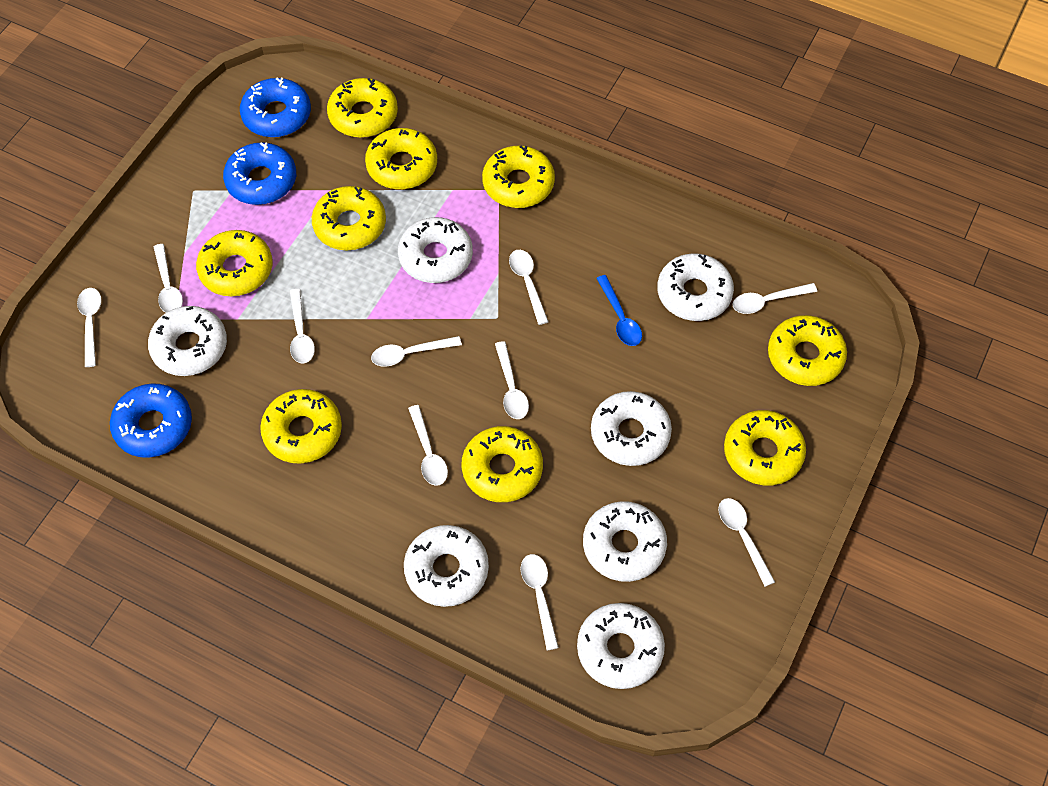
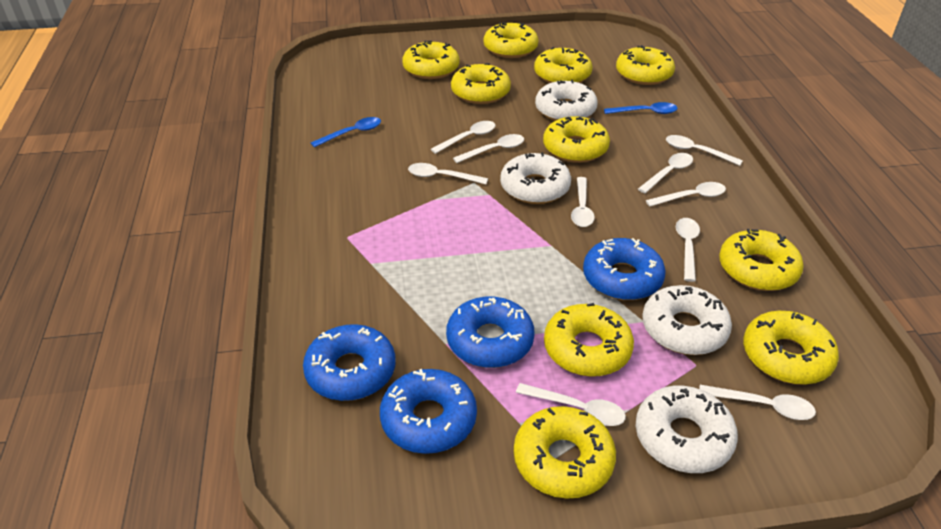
blue donut: 3 -> 4
blue spoon: 1 -> 2
white donut: 7 -> 4
yellow donut: 9 -> 10

